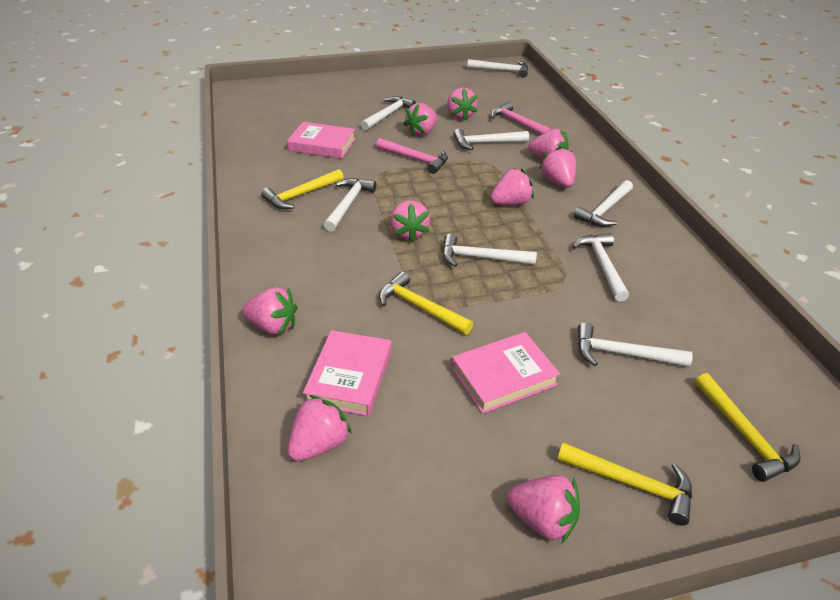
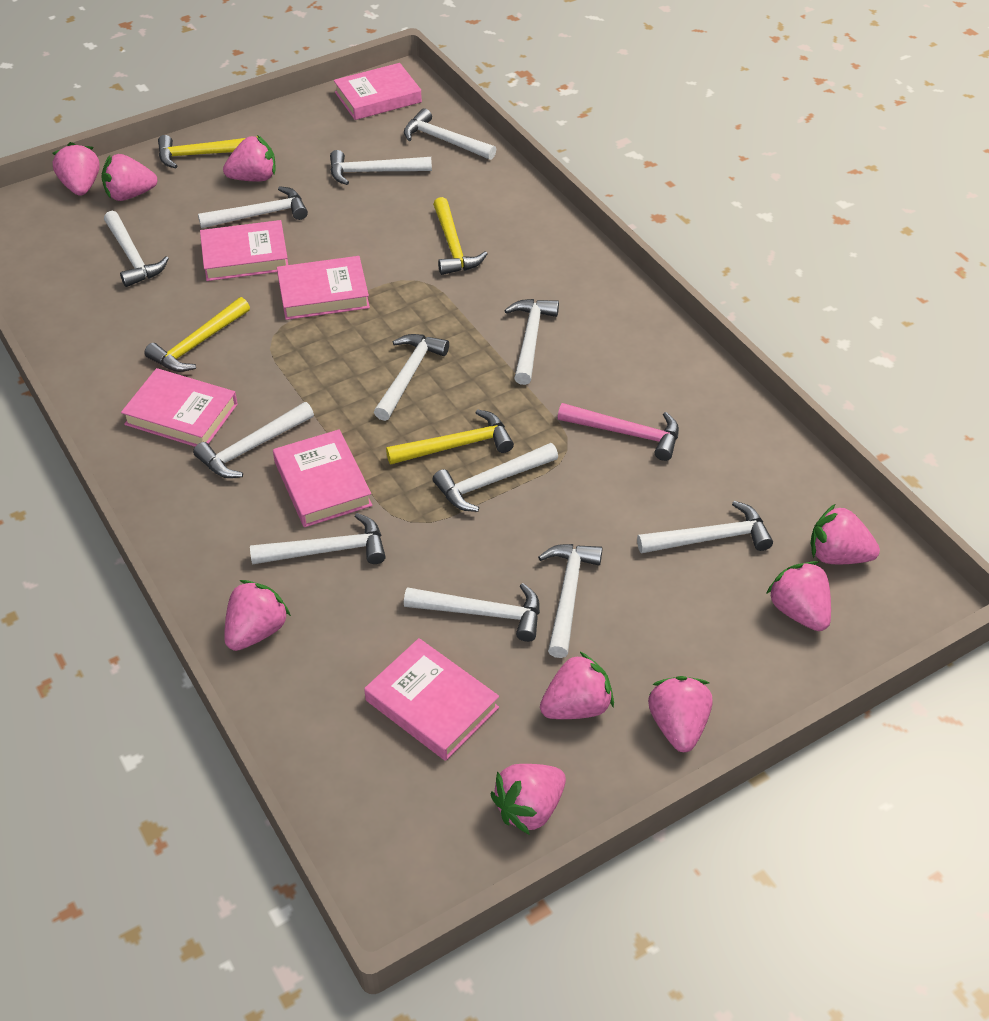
pink book: 3 -> 6
pink hammer: 2 -> 1
white hammer: 8 -> 12

